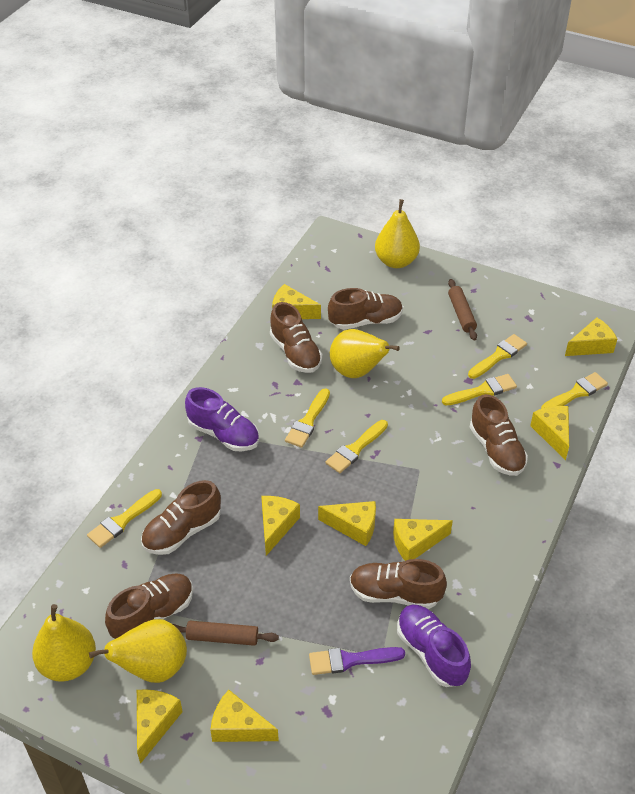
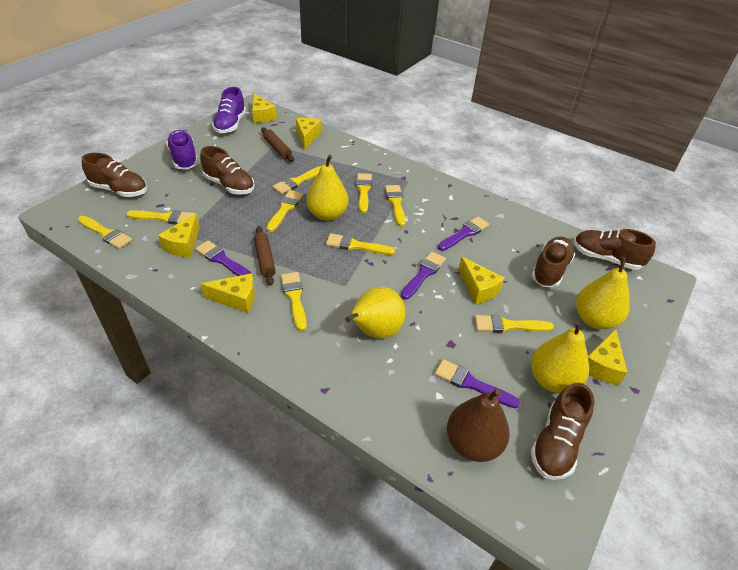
brown pear: 0 -> 1
brown shoe: 6 -> 5
purple brush: 1 -> 4
yellow brush: 6 -> 9
yellow cheese: 8 -> 6

